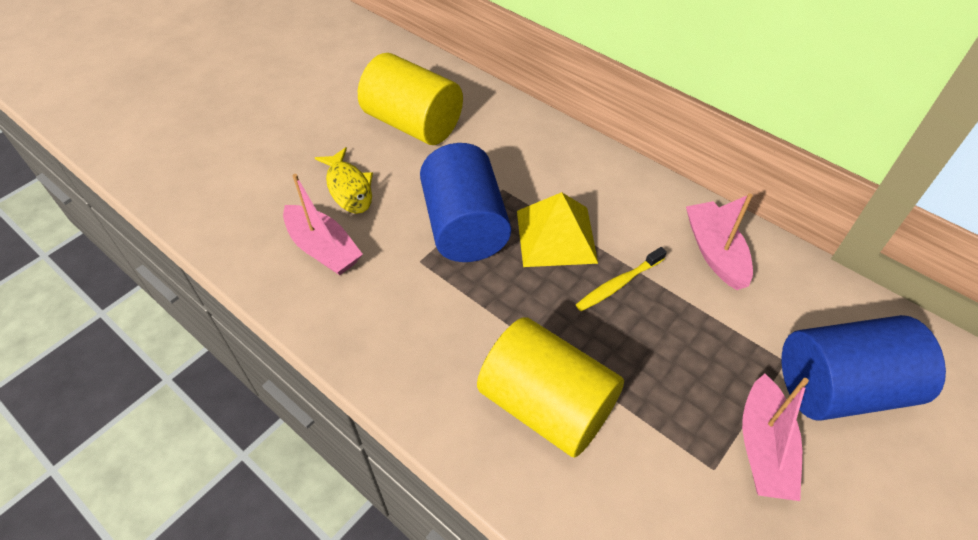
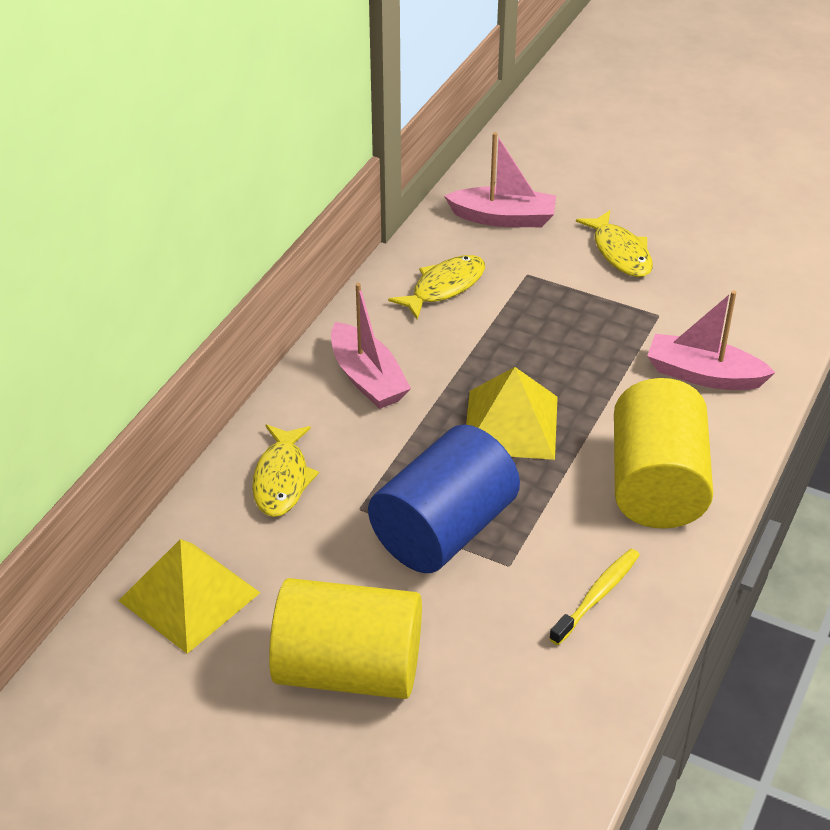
blue cylinder: 2 -> 1
yellow fish: 1 -> 3
yellow pyramid: 1 -> 2

